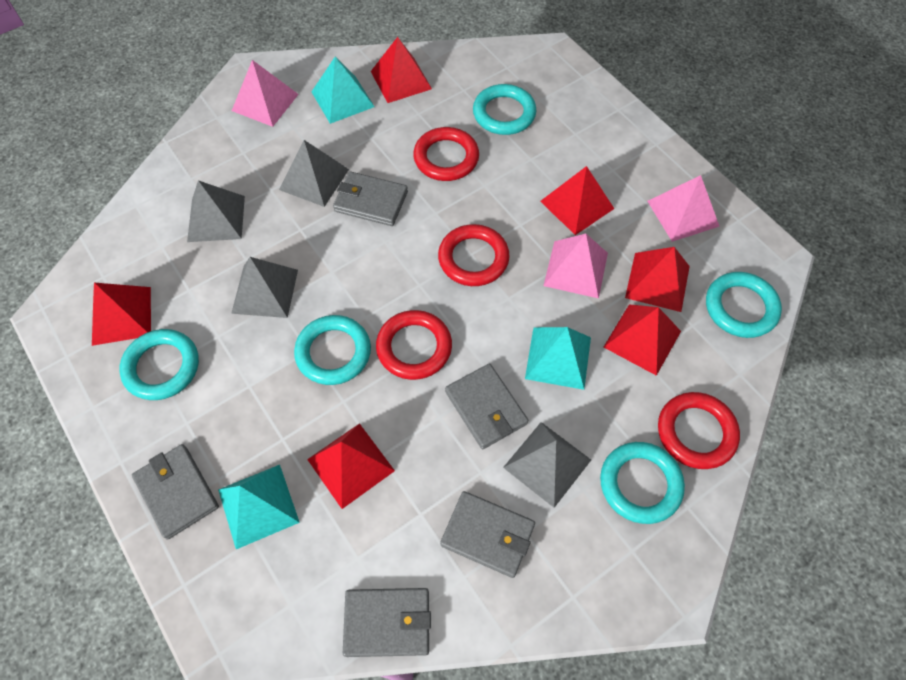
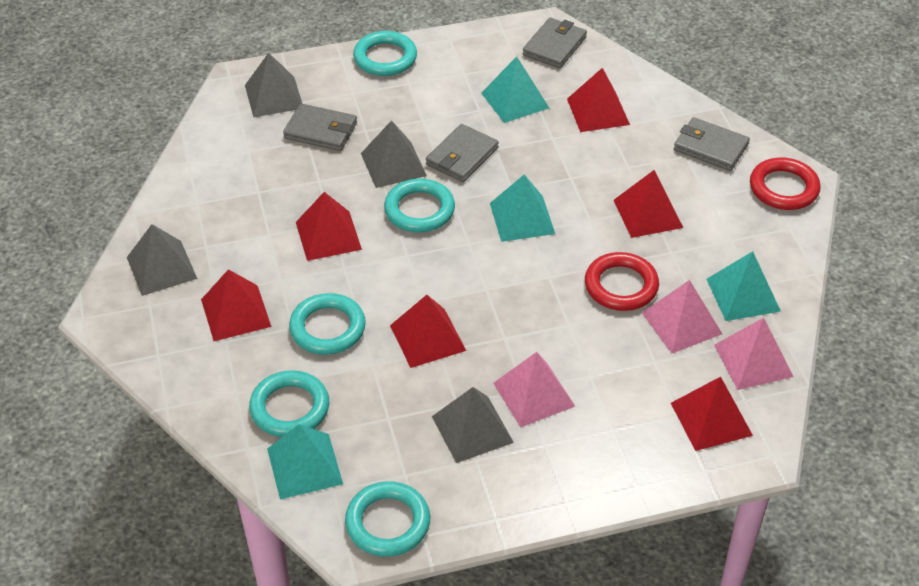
grey wallet: 5 -> 4
red ring: 4 -> 2
turquoise pyramid: 3 -> 4

